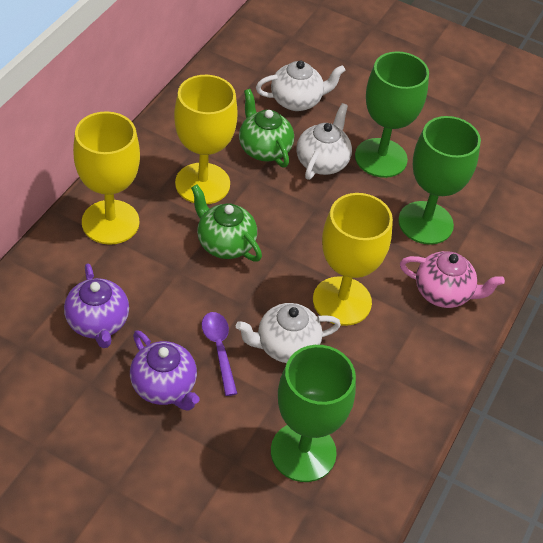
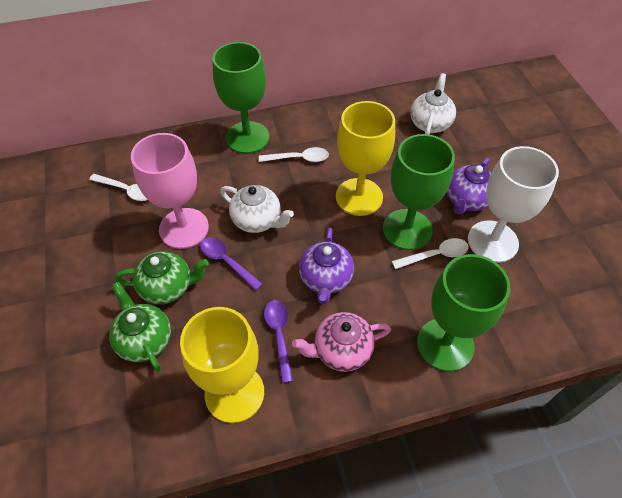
pink goblet: 0 -> 1
purple spoon: 1 -> 2
white goblet: 0 -> 1
white spoon: 0 -> 3
white teapot: 3 -> 2
yellow goblet: 3 -> 2

